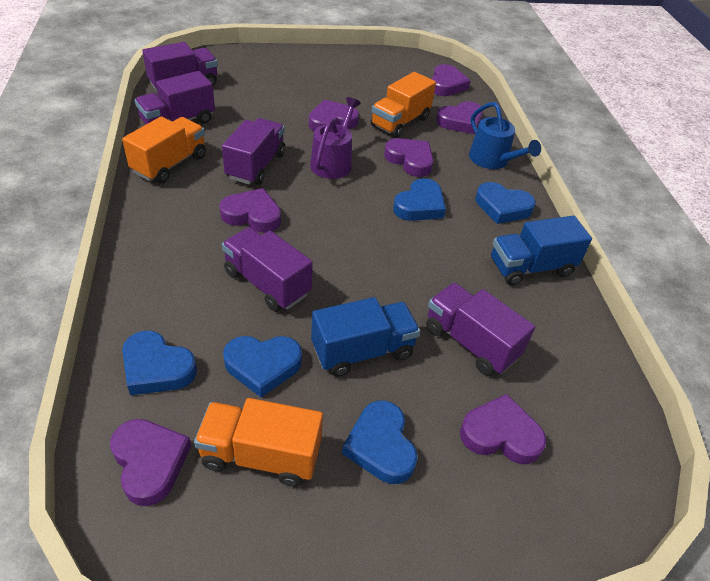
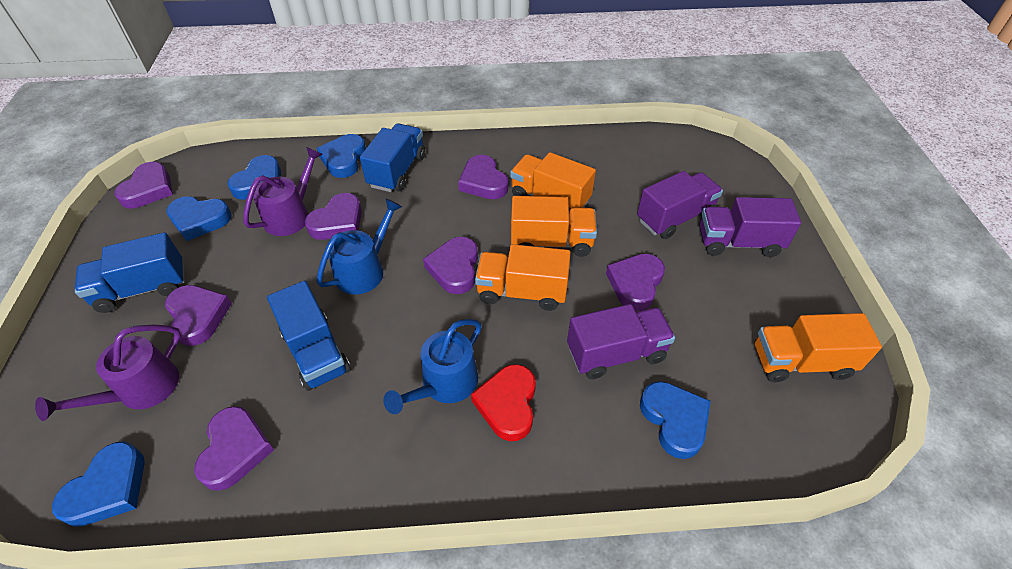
blue truck: 2 -> 3
blue watering can: 1 -> 2
orange truck: 3 -> 4
purple truck: 5 -> 3
purple watering can: 1 -> 2
red heart: 0 -> 1

